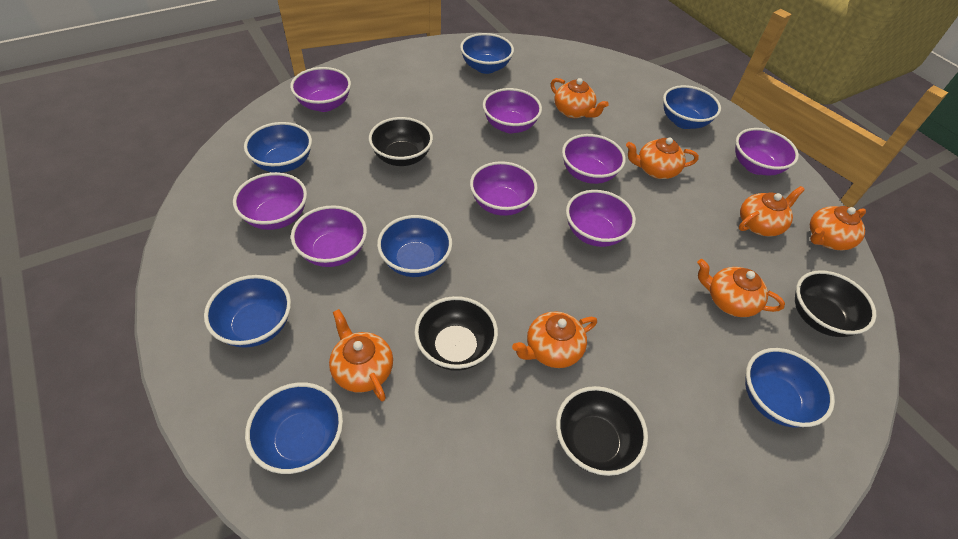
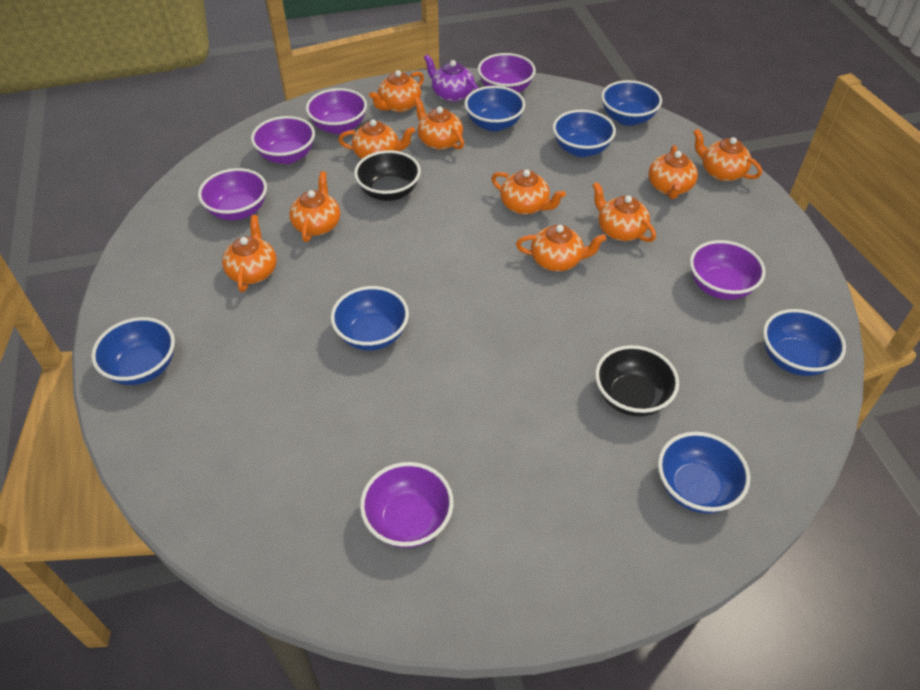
black bowl: 4 -> 2
orange teapot: 7 -> 10
purple bowl: 8 -> 6
purple teapot: 0 -> 1

